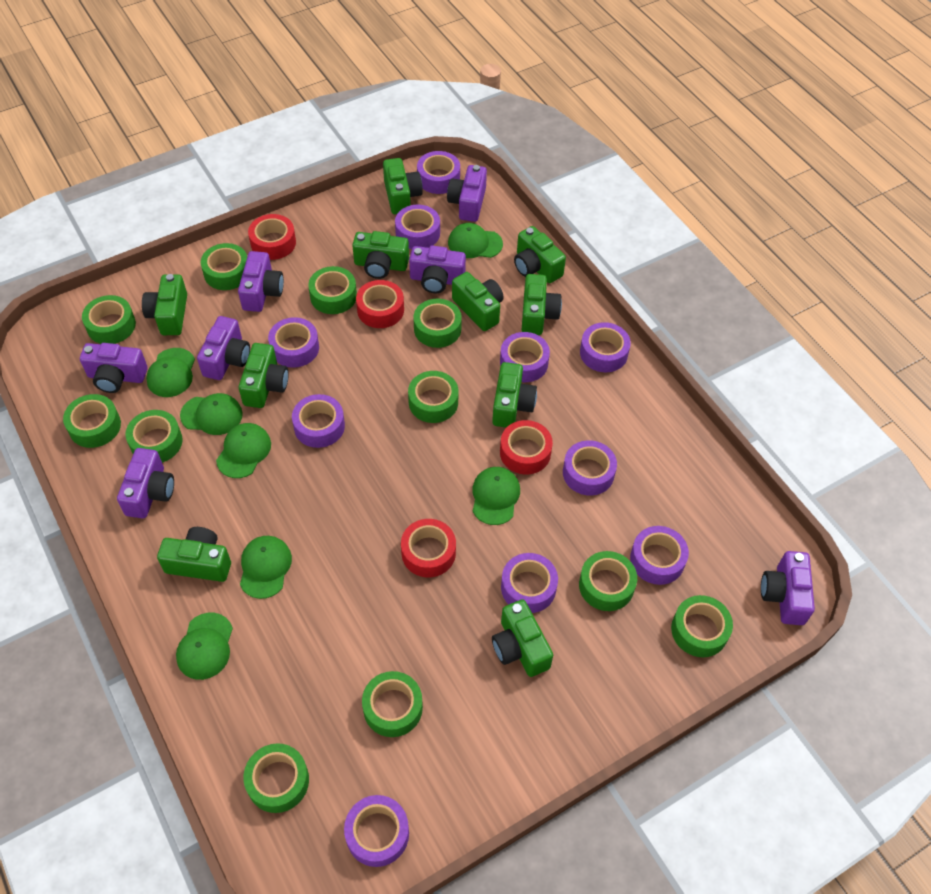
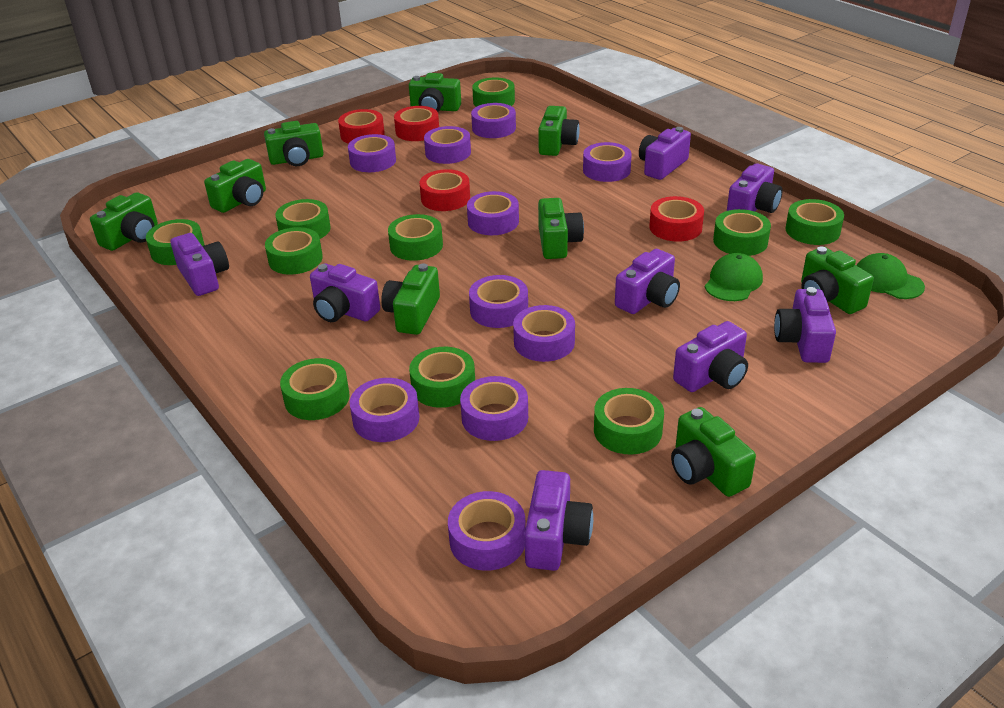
green camera: 10 -> 9
green cap: 7 -> 2
green tape: 11 -> 10
purple camera: 7 -> 8

